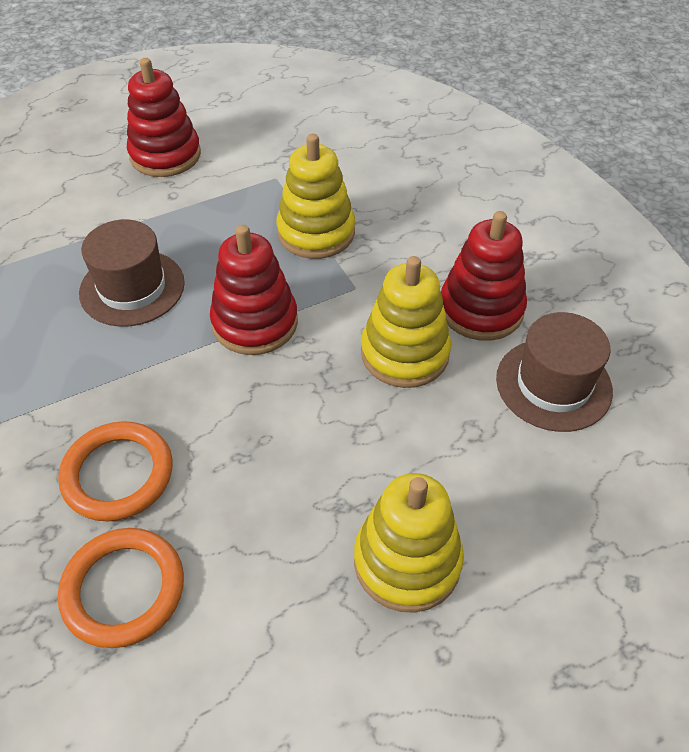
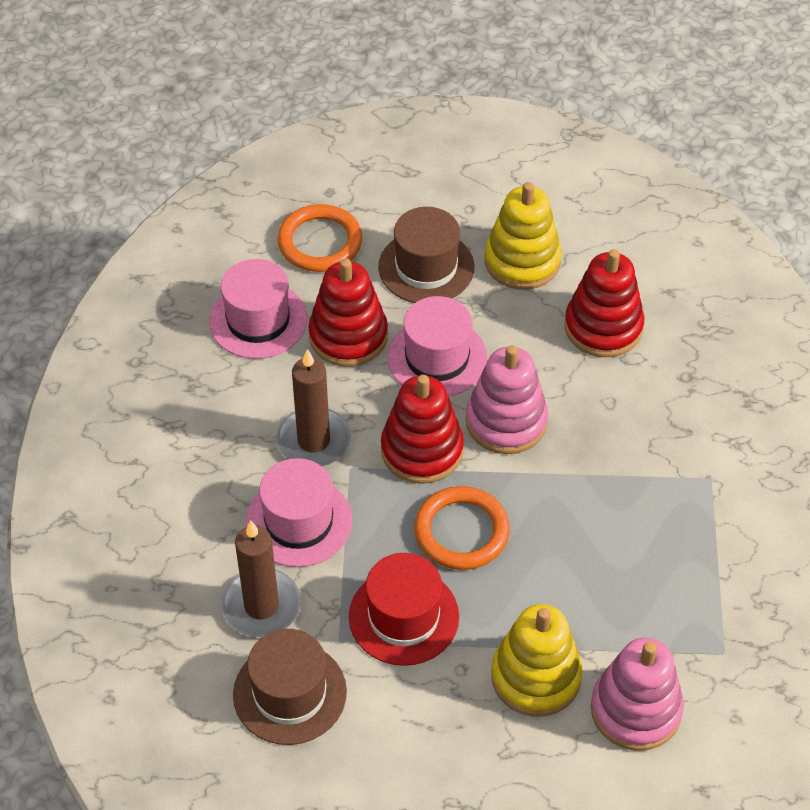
brown candle: 0 -> 2
pink hat: 0 -> 3
pink stacking toy: 0 -> 2
red hat: 0 -> 1
yellow stacking toy: 3 -> 2

